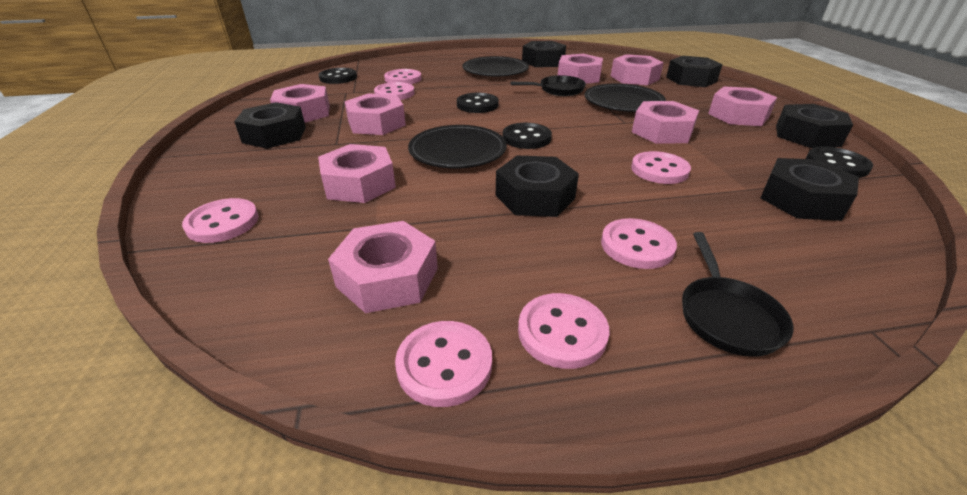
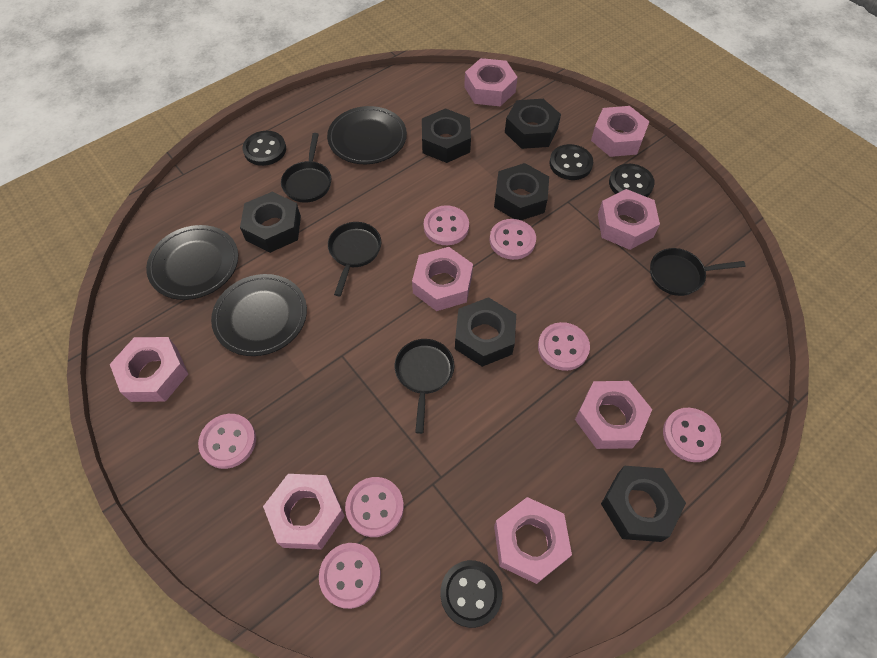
black pan: 2 -> 4

